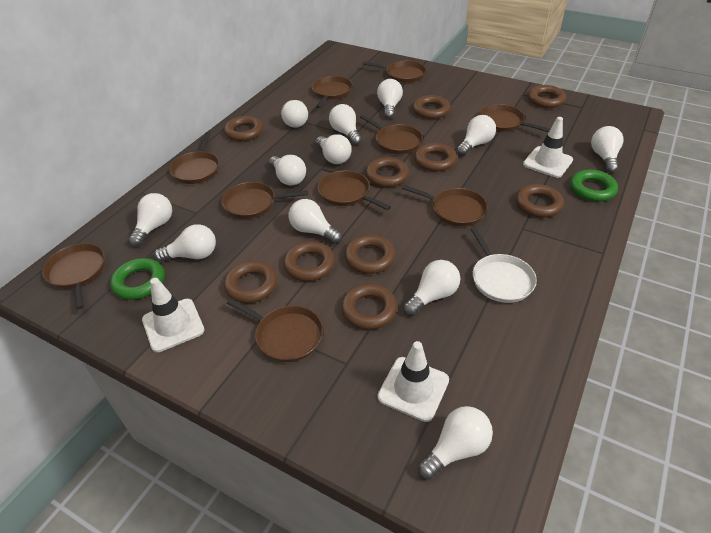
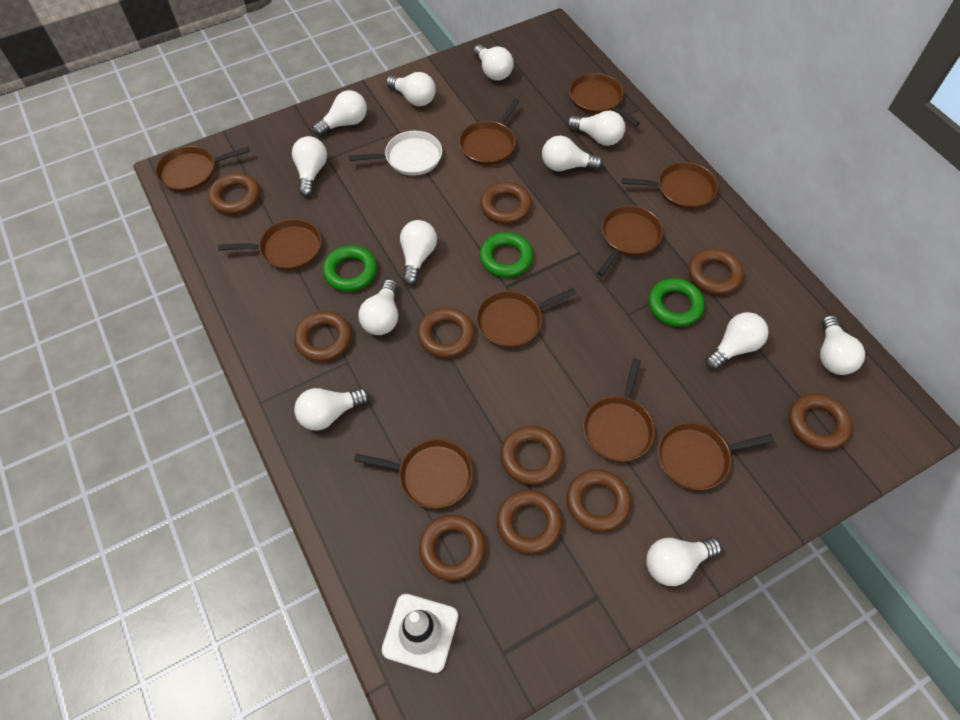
green ring: 2 -> 3
white traffic cone: 3 -> 1

